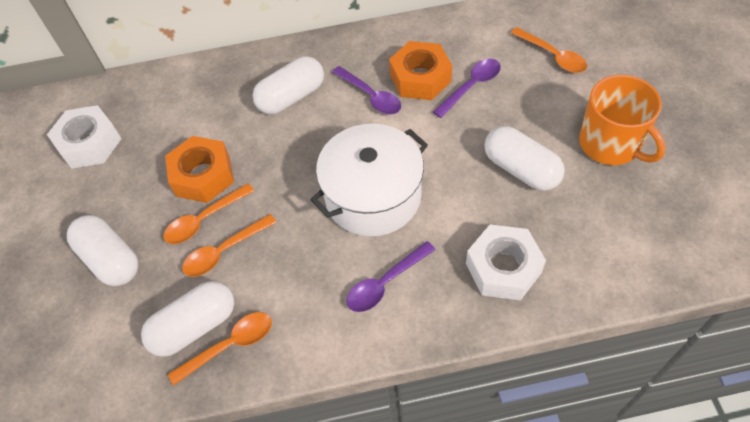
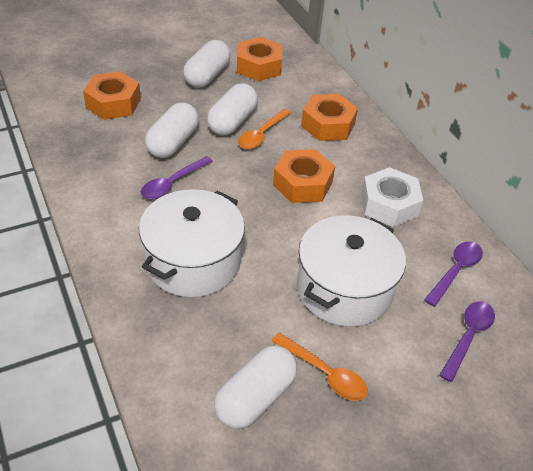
orange mug: 1 -> 0
orange nut: 2 -> 4
orange spoon: 4 -> 2
white nut: 2 -> 1
white pot: 1 -> 2

